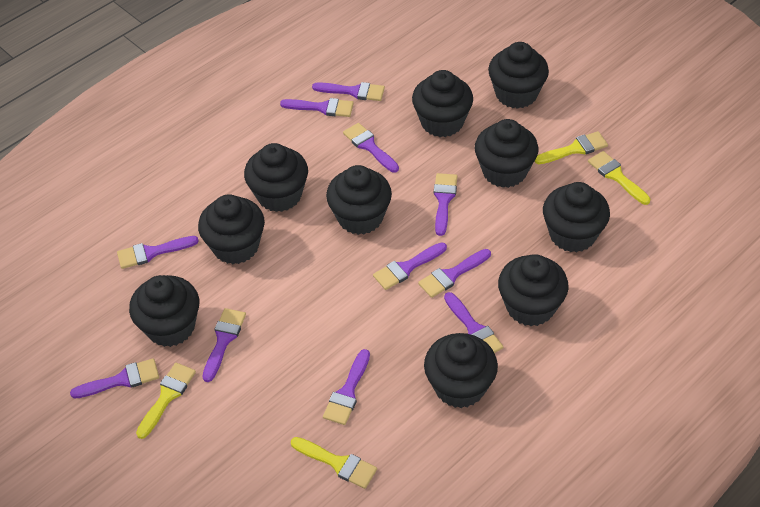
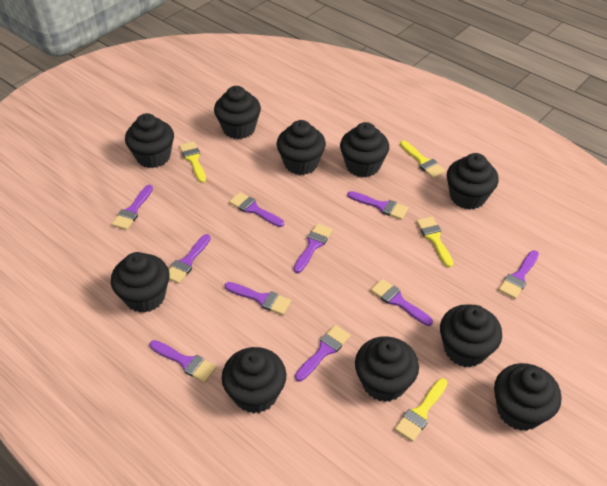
purple brush: 11 -> 10

